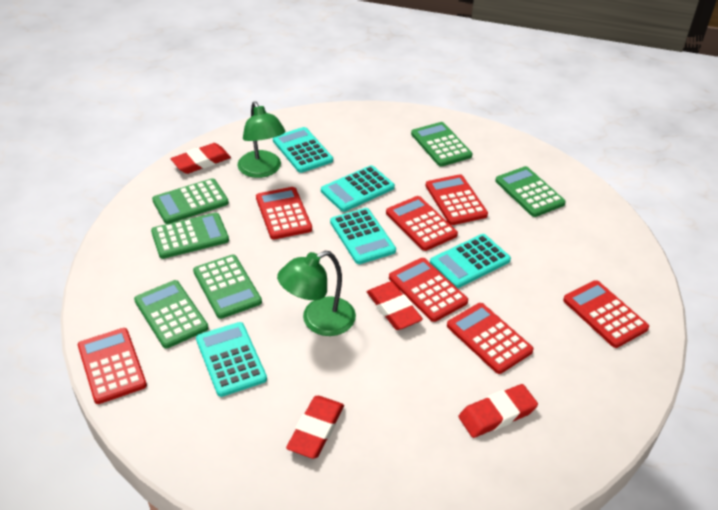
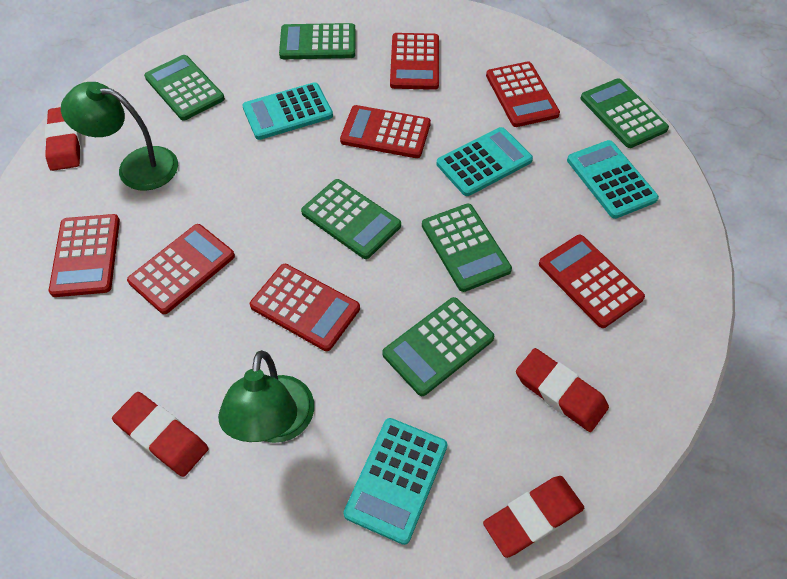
turquoise calculator: 5 -> 4

